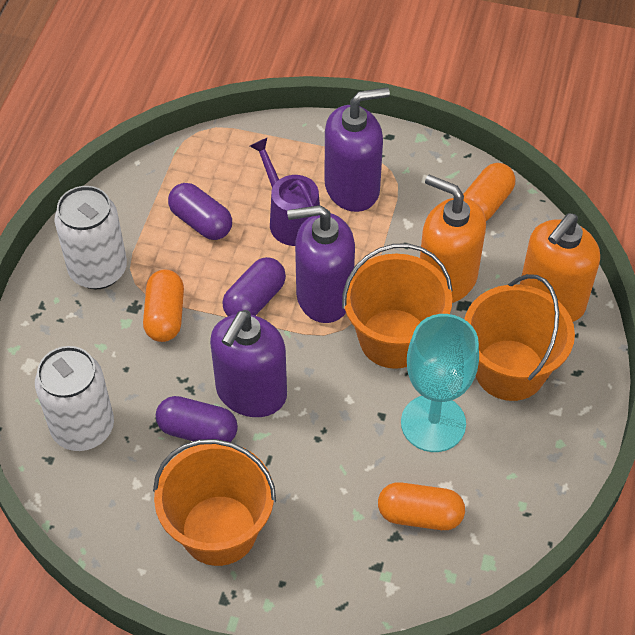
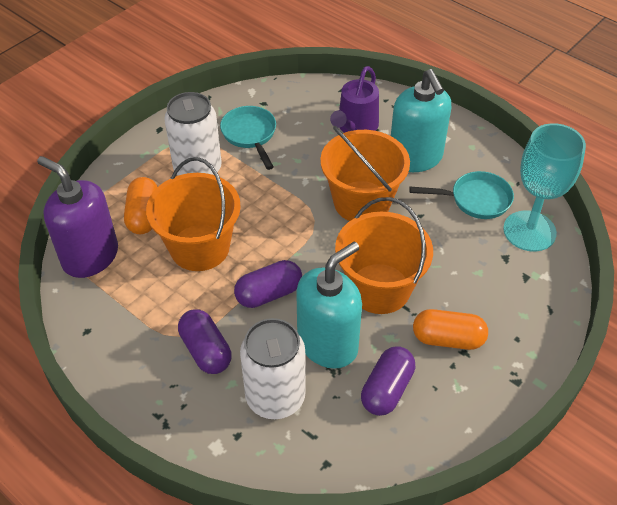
orange capsule: 3 -> 2
orange soap dispenser: 2 -> 0
purple soap dispenser: 3 -> 1
turquoise pan: 0 -> 2
turquoise soap dispenser: 0 -> 2

